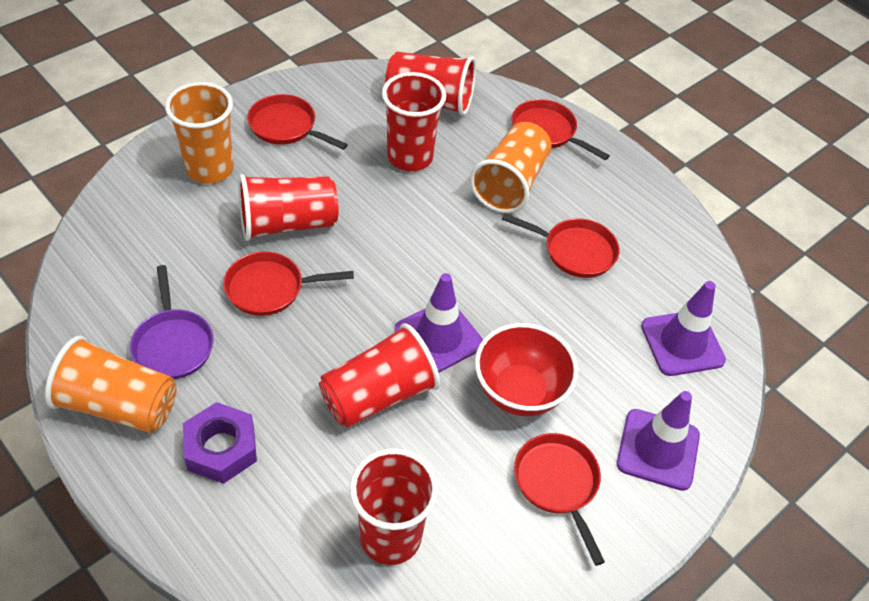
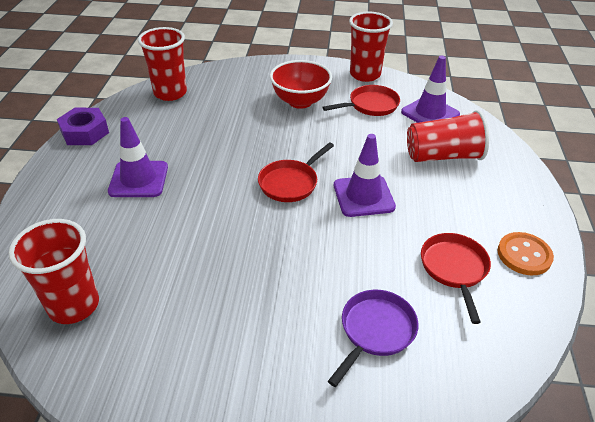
orange button: 0 -> 1
orange cup: 3 -> 0
red cup: 5 -> 4
red pan: 5 -> 3

